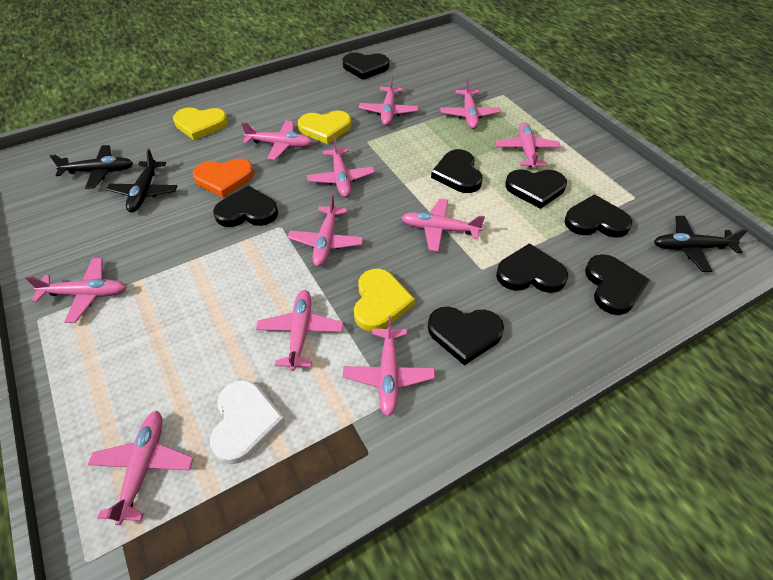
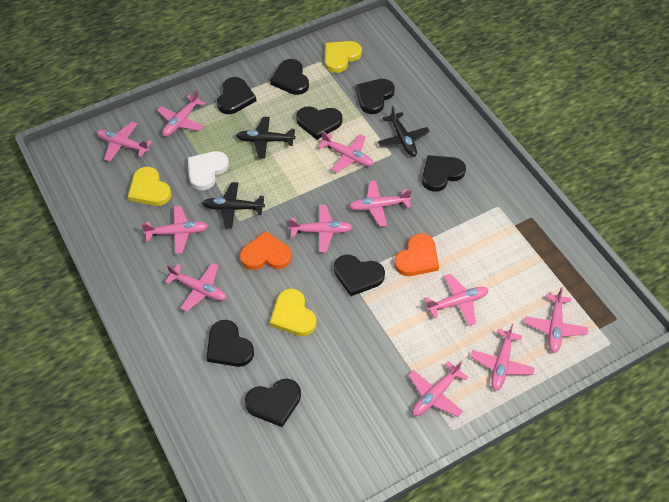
orange heart: 1 -> 2

